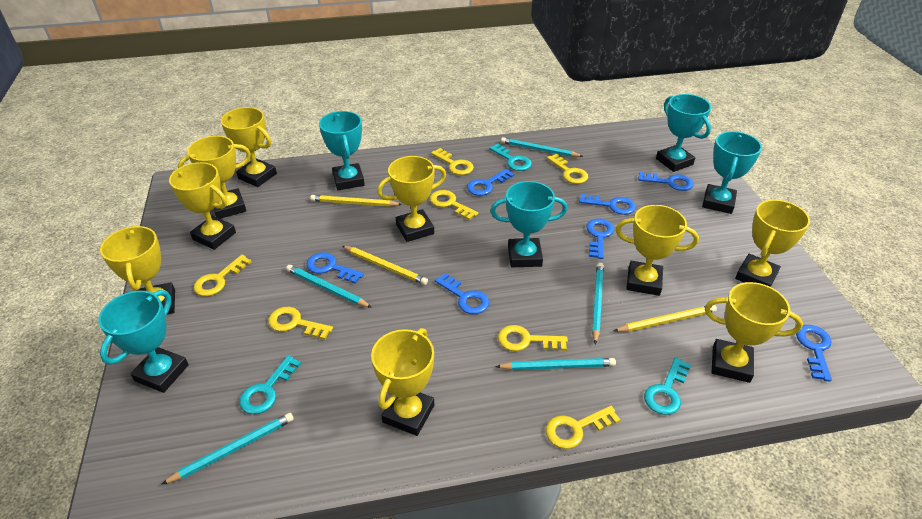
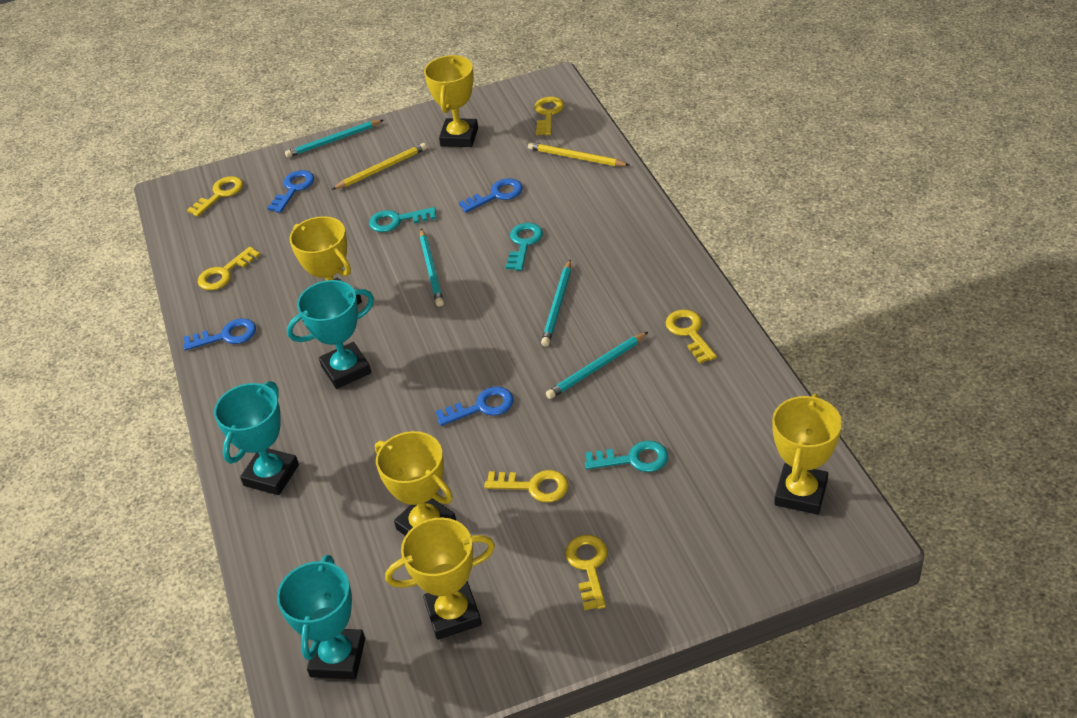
blue key: 7 -> 4
turquoise pencil: 5 -> 4
turquoise trophy: 5 -> 3
yellow key: 7 -> 6
yellow pencil: 3 -> 2
yellow trophy: 9 -> 5

